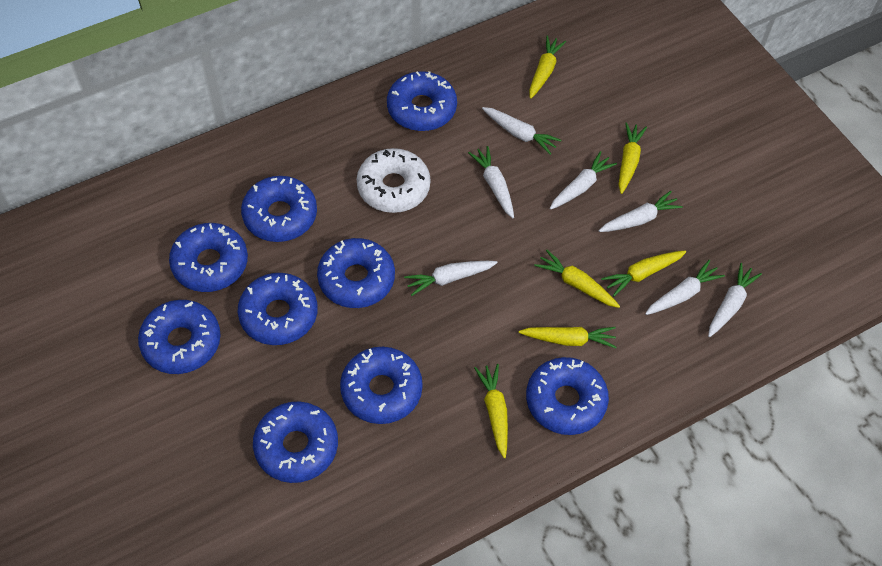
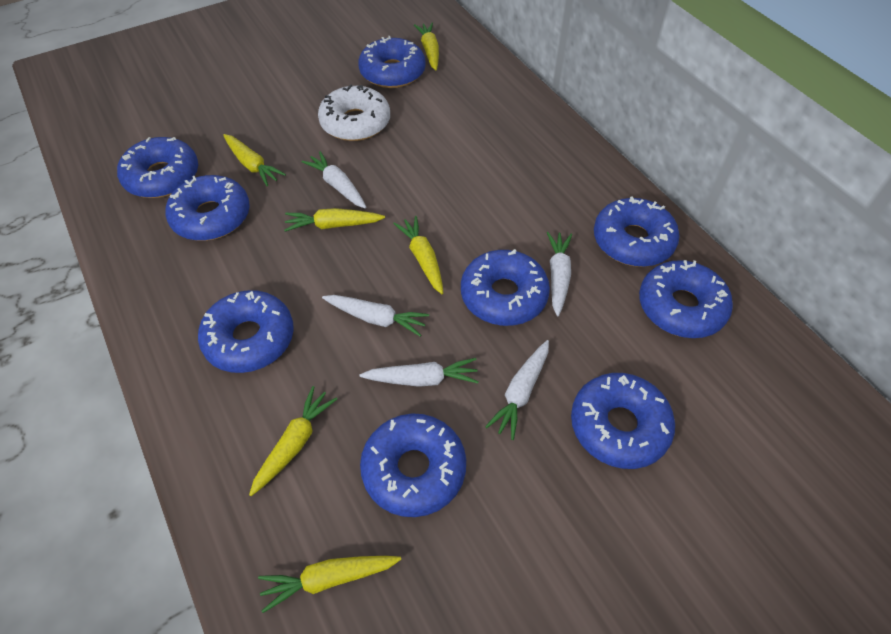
white carrot: 7 -> 5

